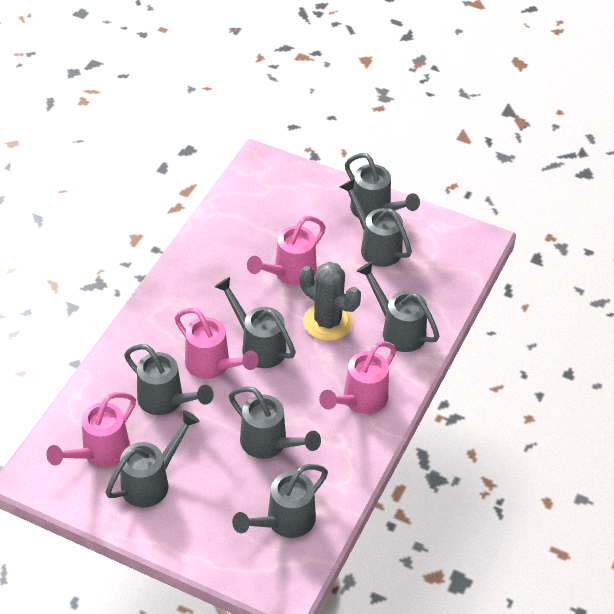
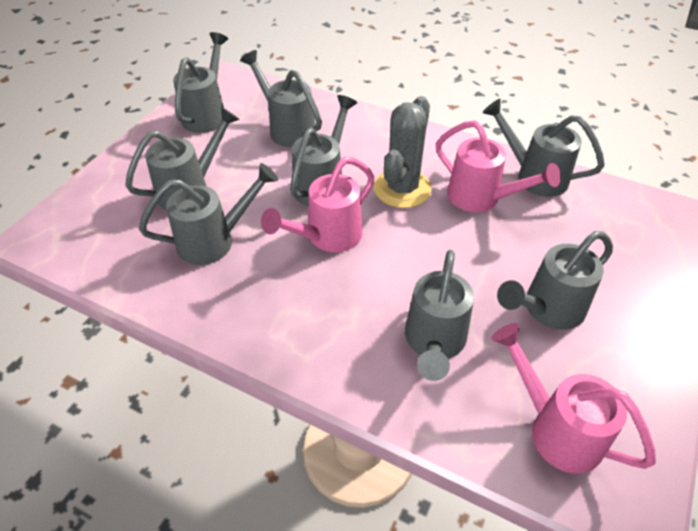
pink watering can: 4 -> 3

